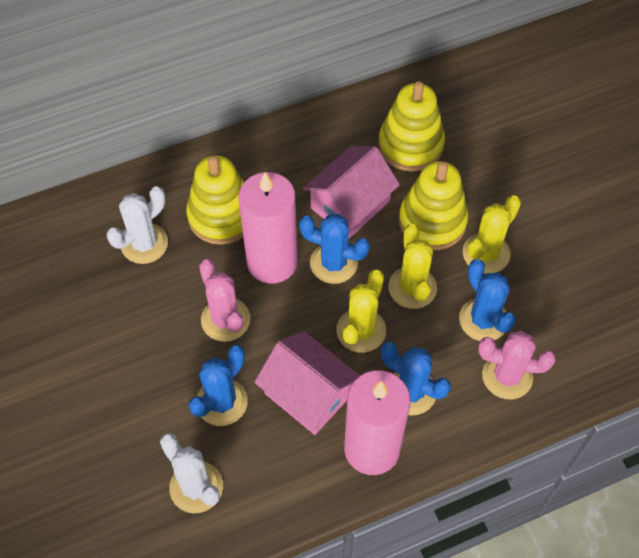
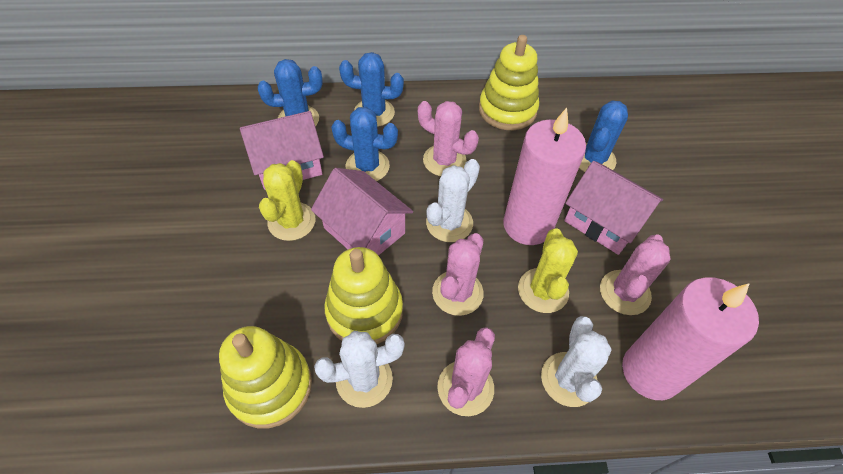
pink cactus: 2 -> 4
pink house: 2 -> 3
white cactus: 2 -> 3
yellow cactus: 3 -> 2

